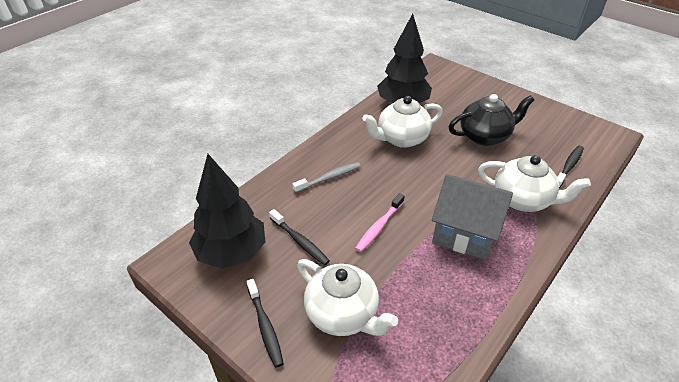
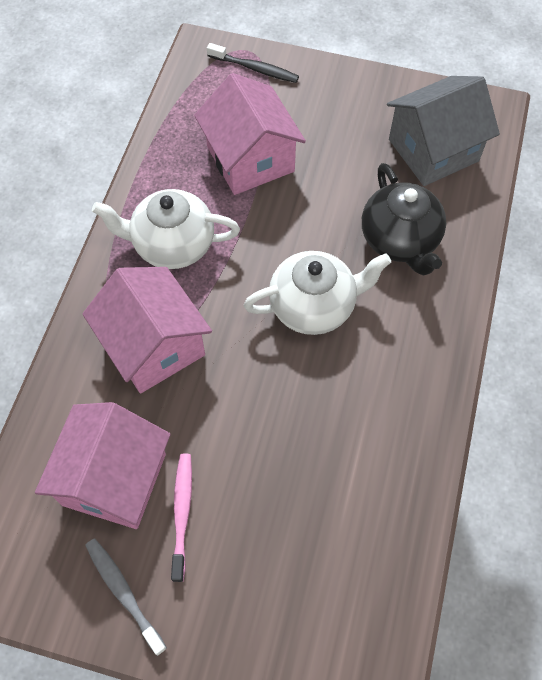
black toothbrush: 3 -> 1
black tree: 2 -> 0
pink house: 0 -> 3
white teapot: 3 -> 2

